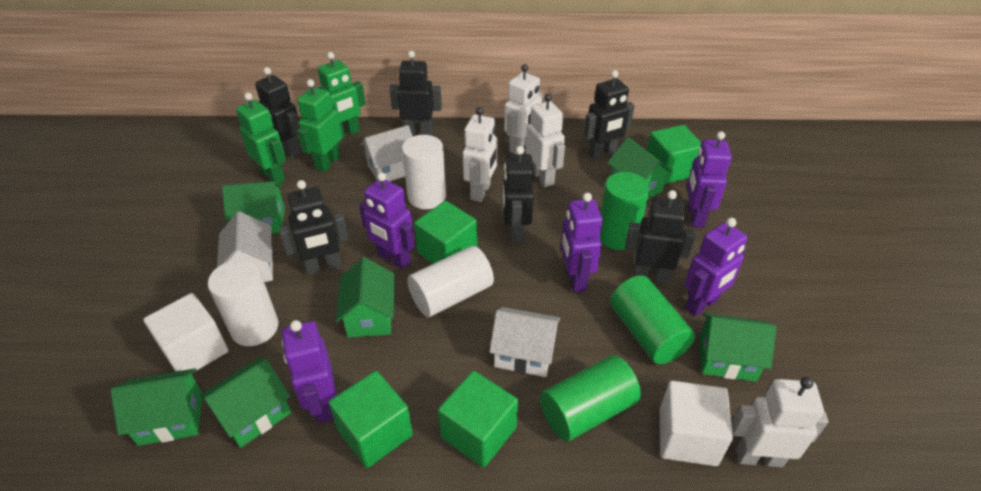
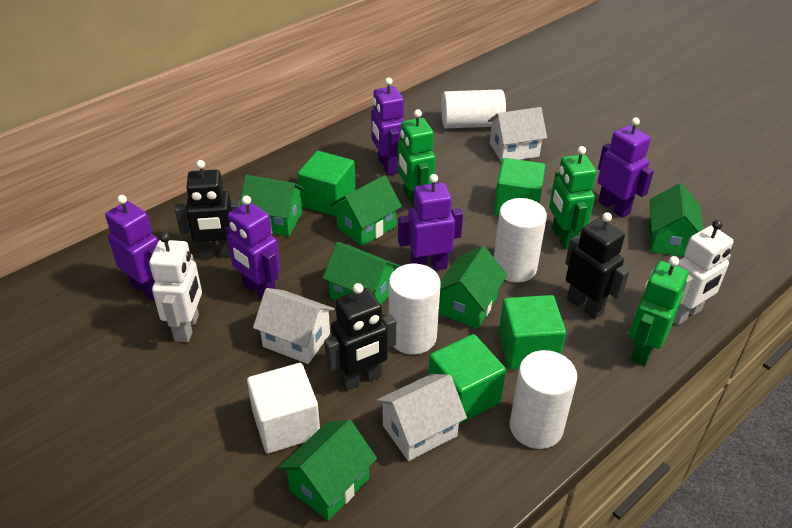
black robot: 6 -> 3
green cylinder: 3 -> 0
white cube: 2 -> 1
white cylinder: 3 -> 4
white robot: 4 -> 2

